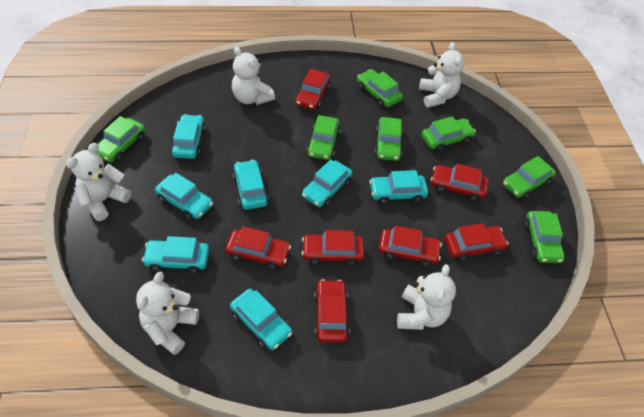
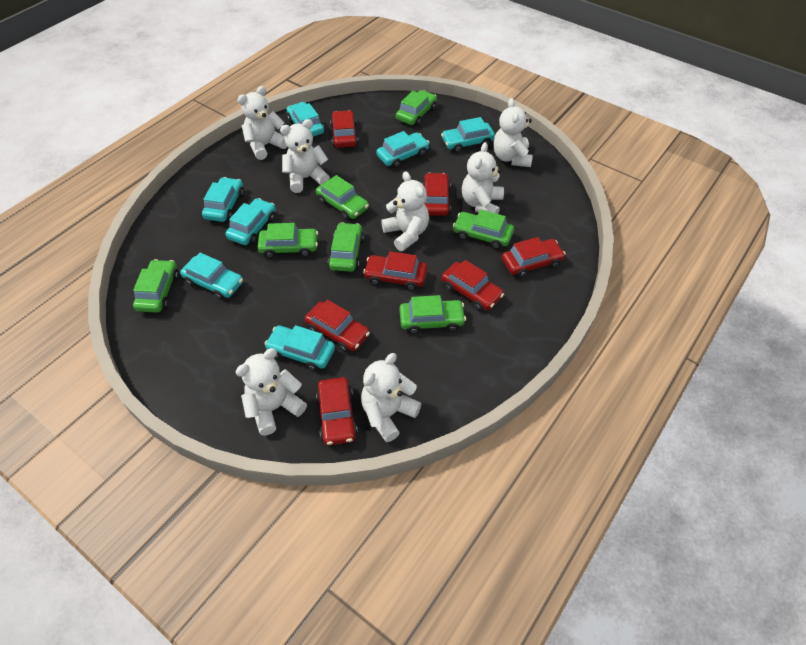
white teddy bear: 5 -> 7

